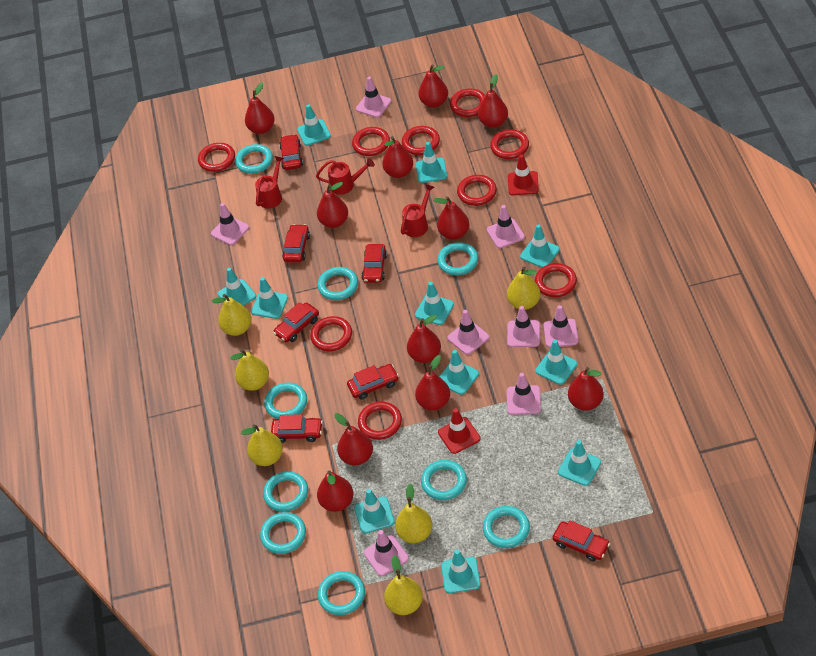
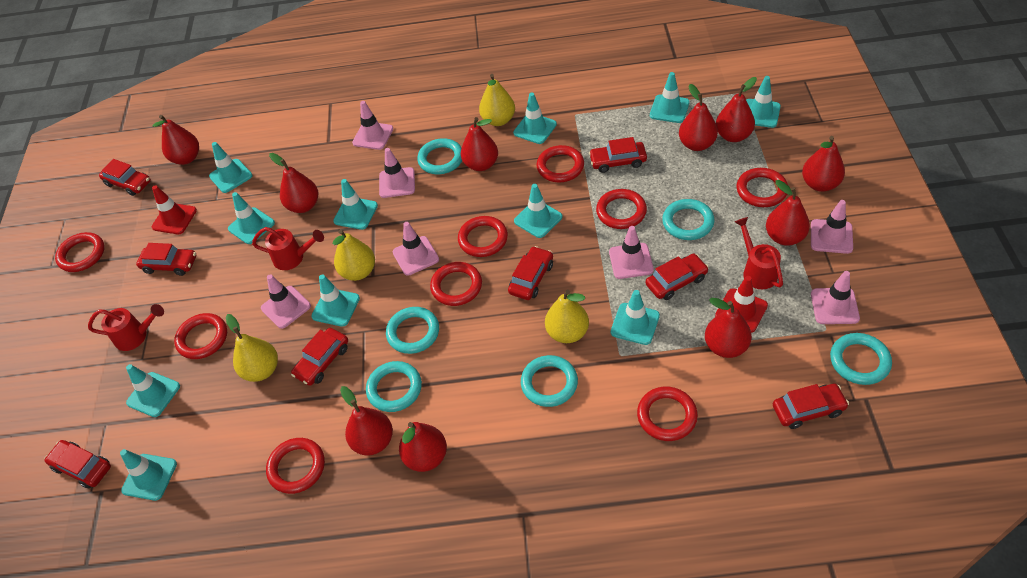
pink traffic cone: 8 -> 7
red car: 7 -> 8
red pear: 11 -> 10
turquoise ring: 9 -> 6
yellow pear: 6 -> 4

